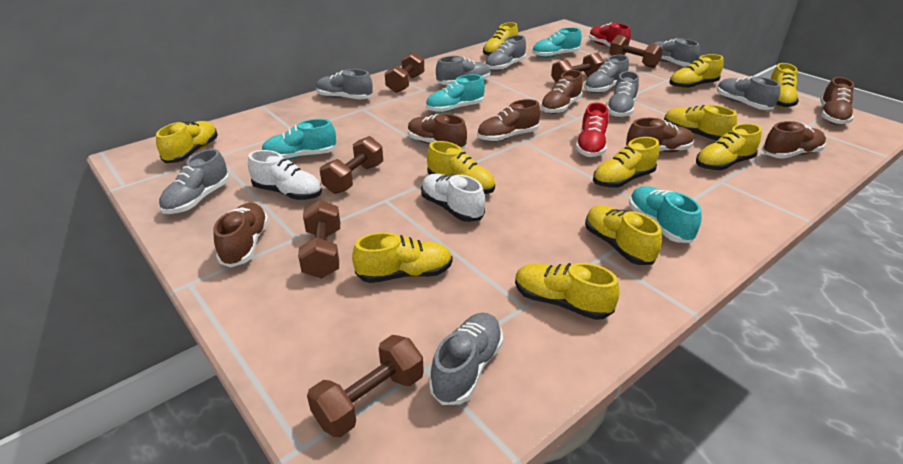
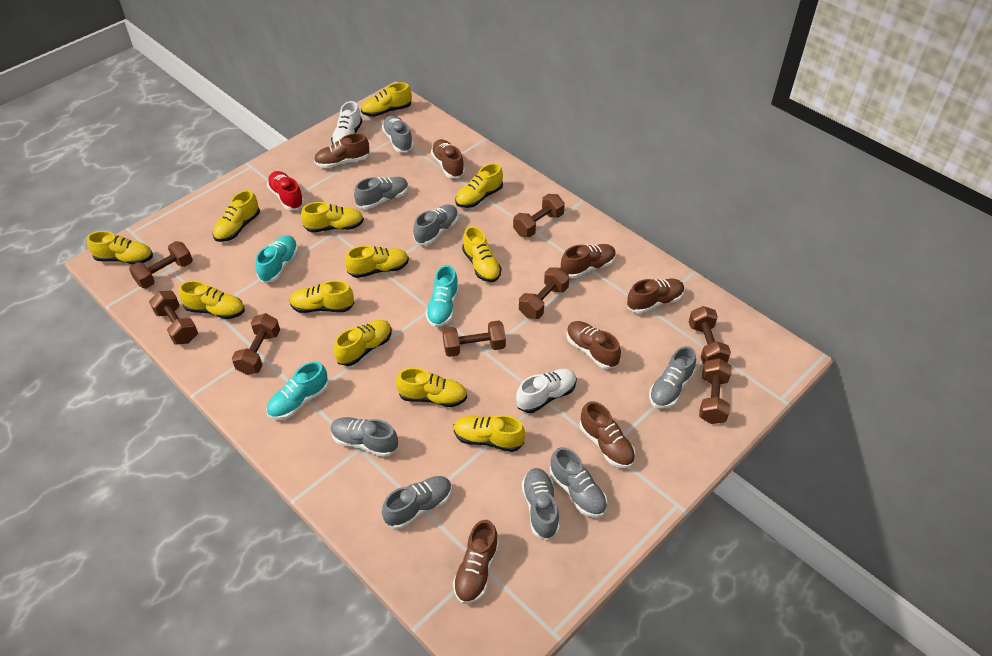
brown dumbbell: 6 -> 8
grey shoe: 9 -> 8
red shoe: 2 -> 1
turquoise shoe: 4 -> 3
yellow shoe: 11 -> 12

